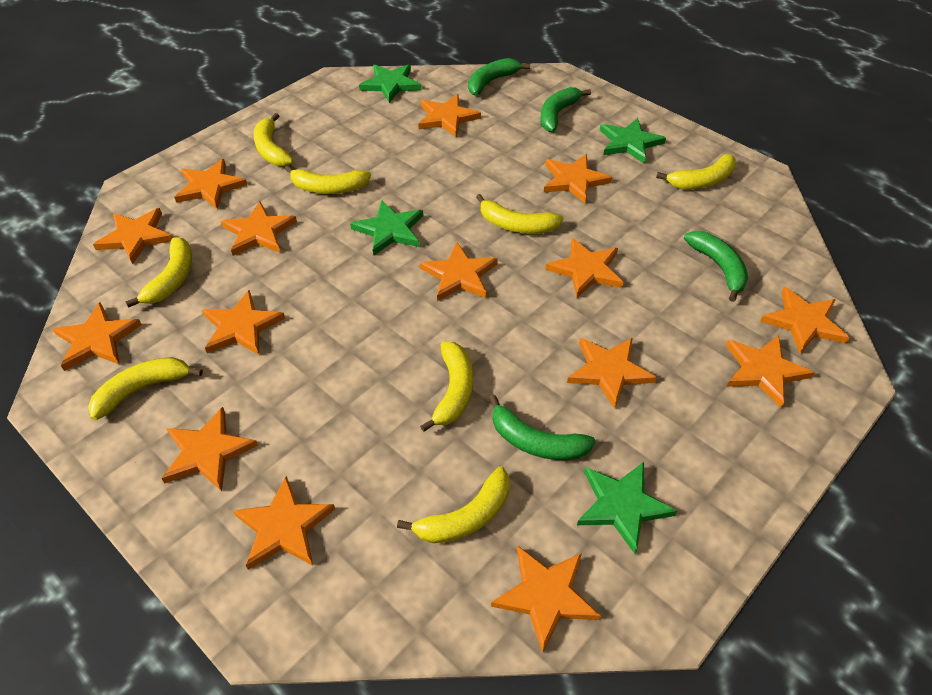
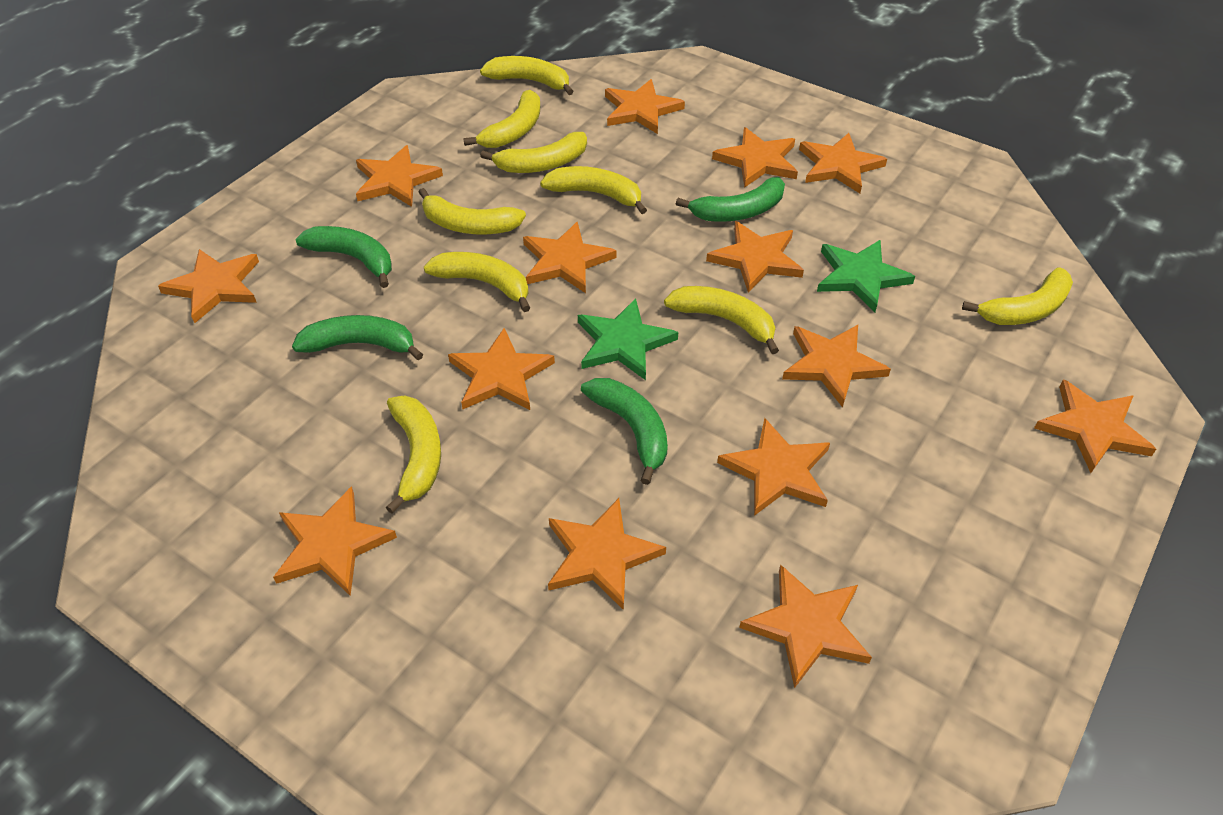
green star: 4 -> 2
orange star: 15 -> 14
yellow banana: 8 -> 9

